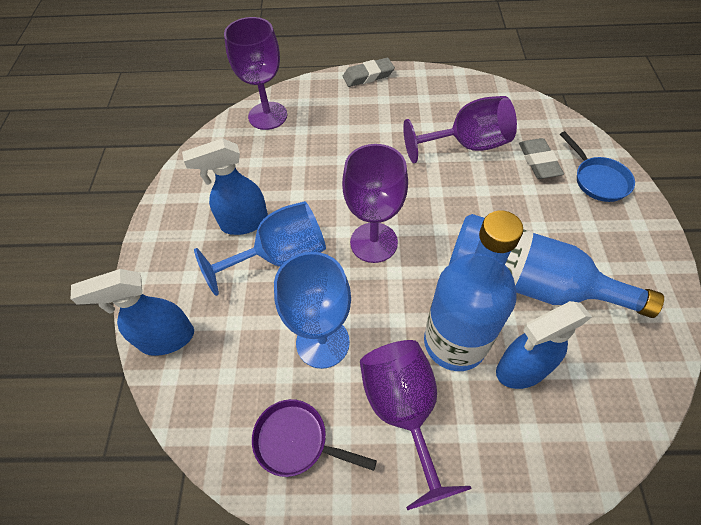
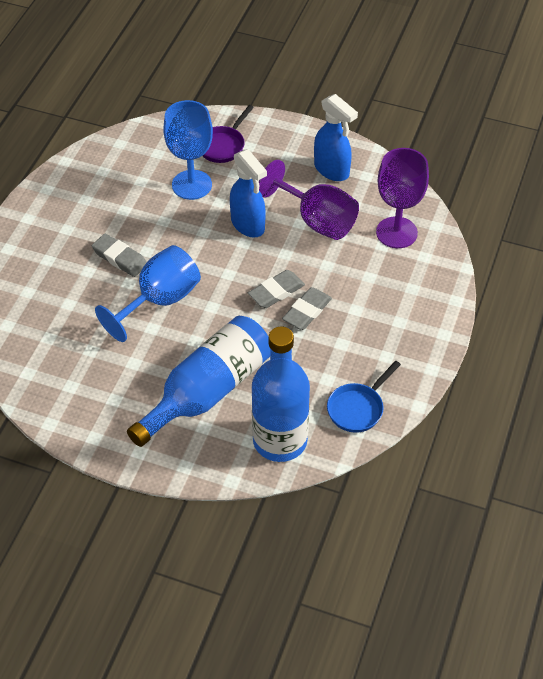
blue spray bottle: 3 -> 2
grey eraser: 2 -> 3
purple goblet: 4 -> 2

